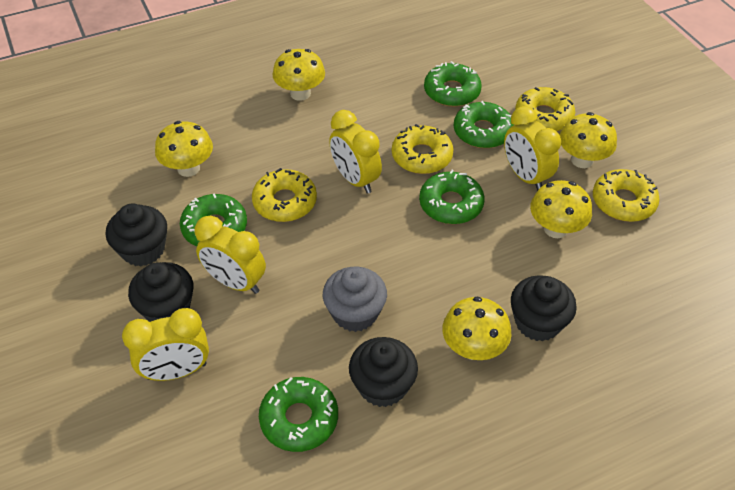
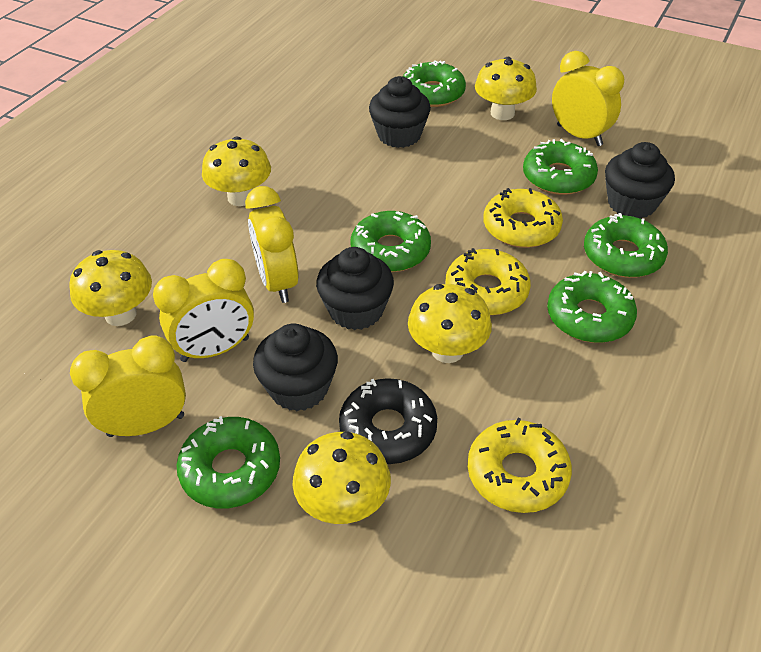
black donut: 0 -> 1
green donut: 5 -> 6
grey cupcake: 1 -> 0
yellow donut: 4 -> 3

